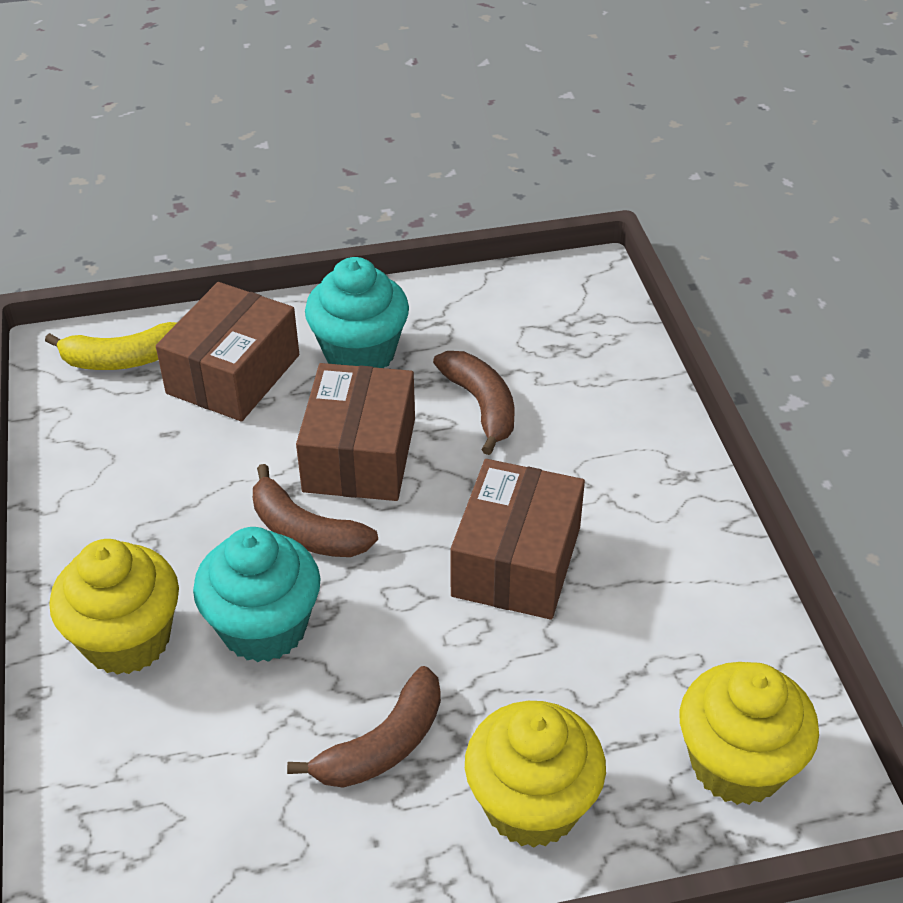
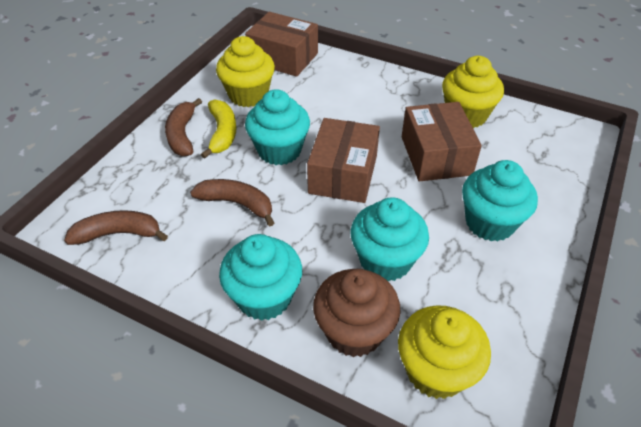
brown cupcake: 0 -> 1
turquoise cupcake: 2 -> 4

